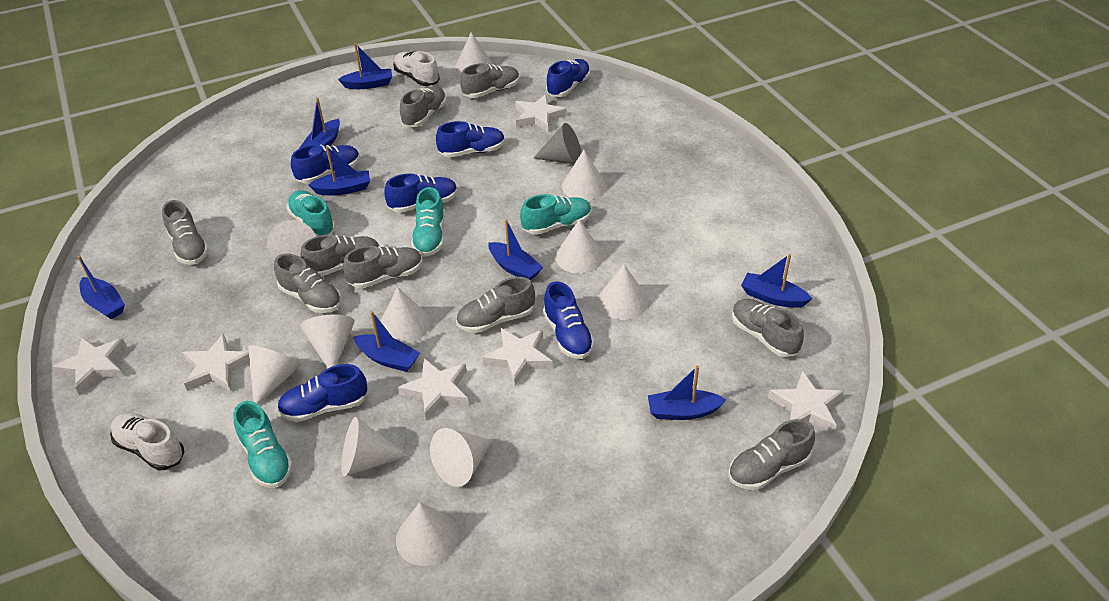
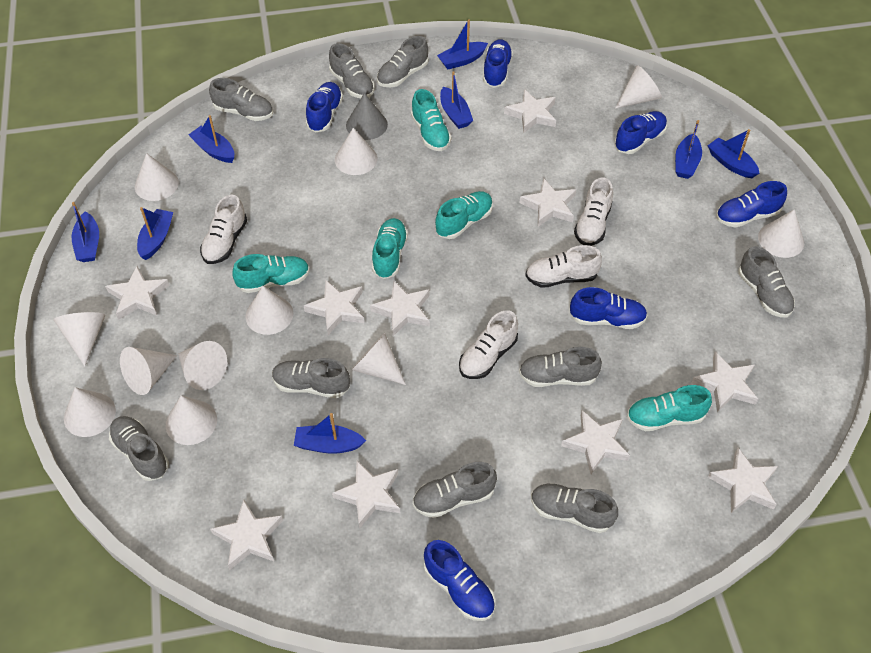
turquoise shoe: 4 -> 5
white shoe: 2 -> 4
white star: 6 -> 10

